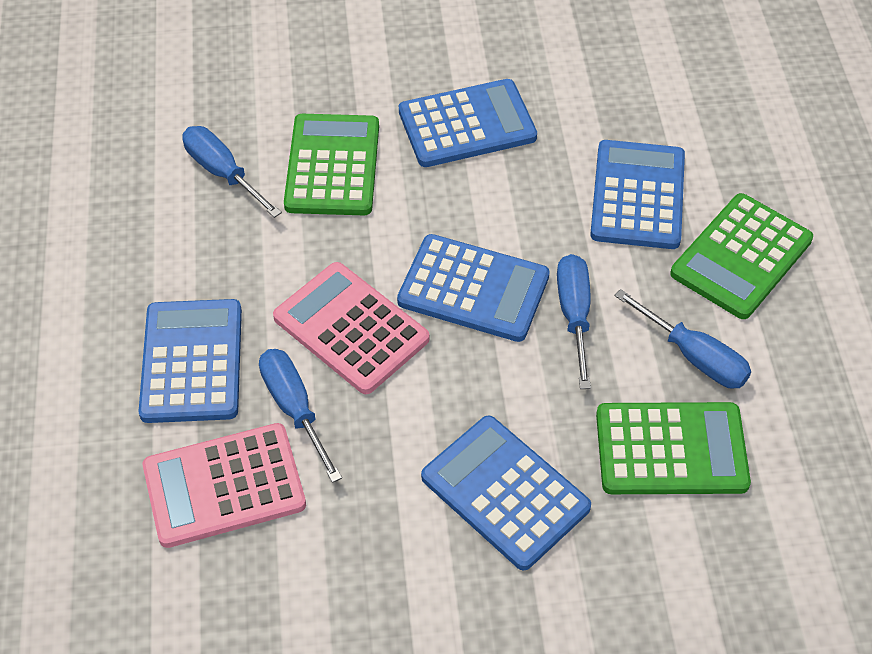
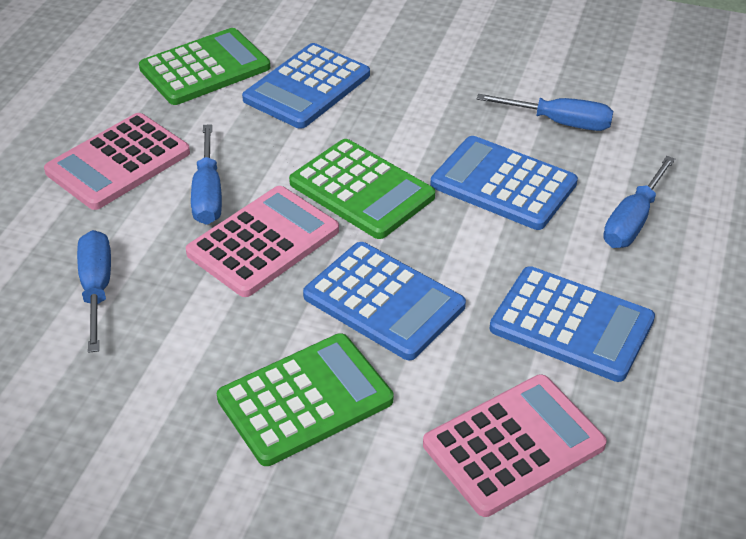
blue calculator: 5 -> 4
pink calculator: 2 -> 3

